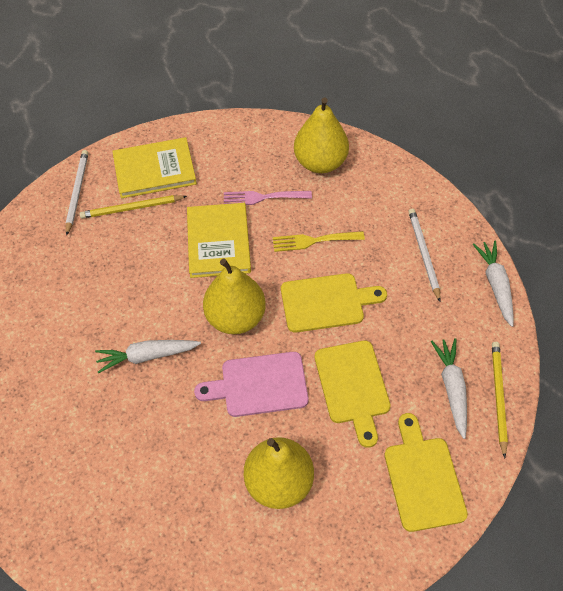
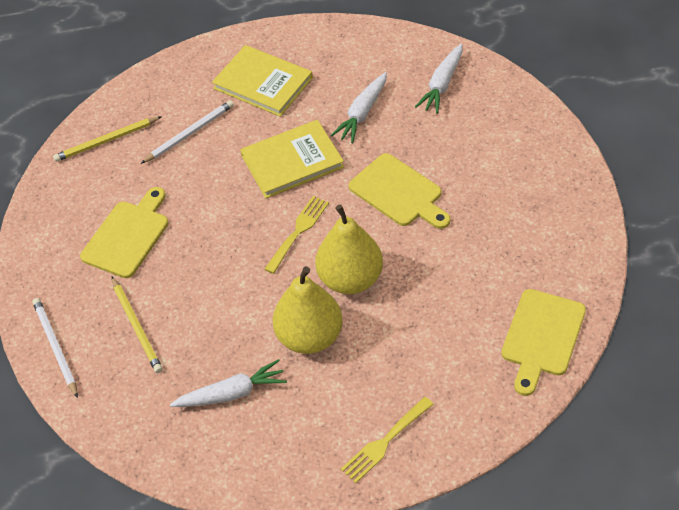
pink cutting board: 1 -> 0
pink fork: 1 -> 0
yellow fork: 1 -> 2
yellow pear: 3 -> 2

